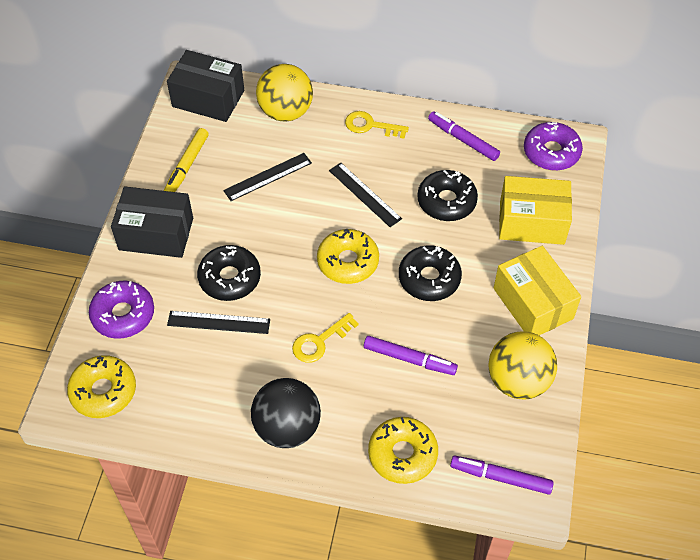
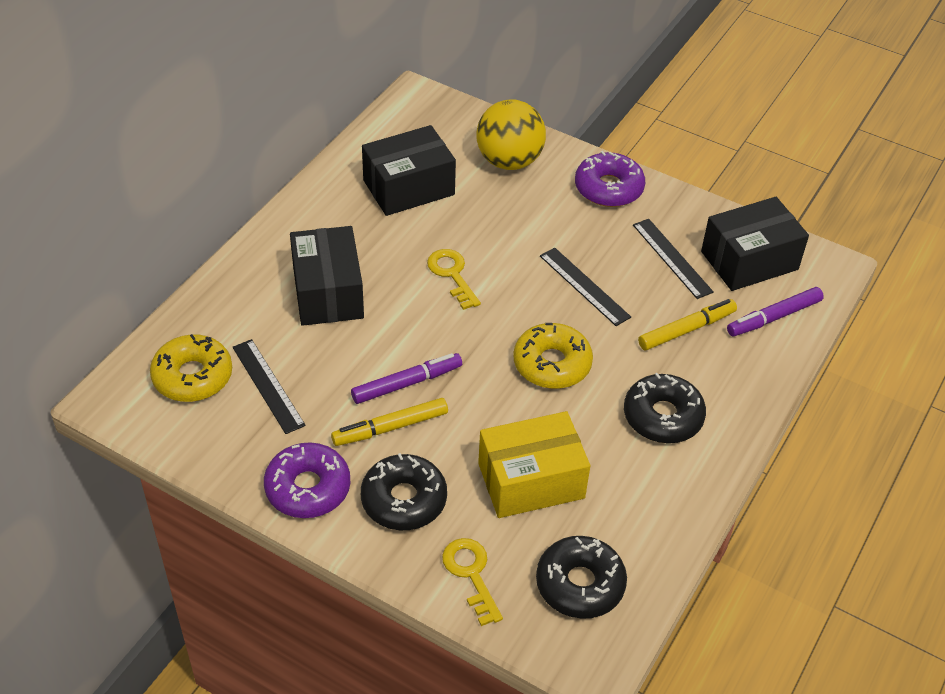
black ball: 1 -> 0
black box: 2 -> 3
purple marker: 3 -> 2
yellow ball: 2 -> 1
yellow box: 2 -> 1
yellow donut: 3 -> 2
yellow marker: 1 -> 2

